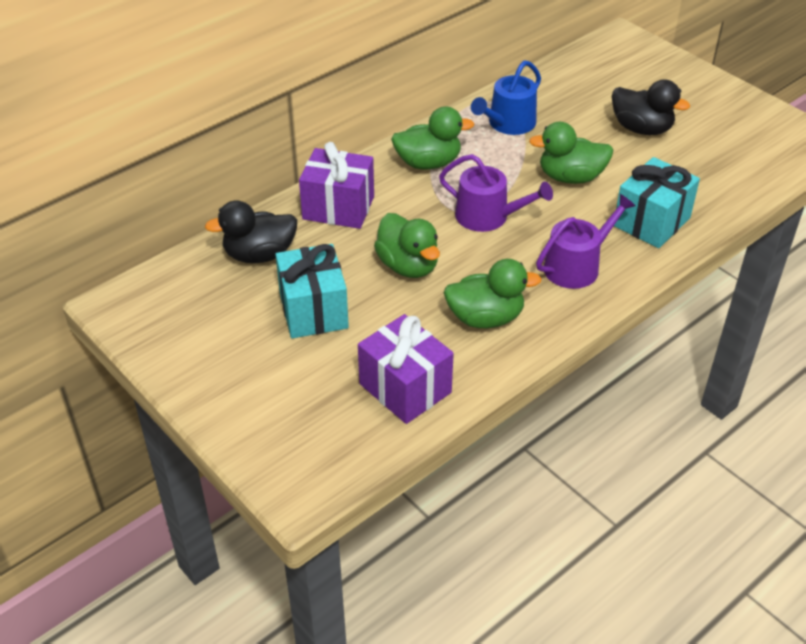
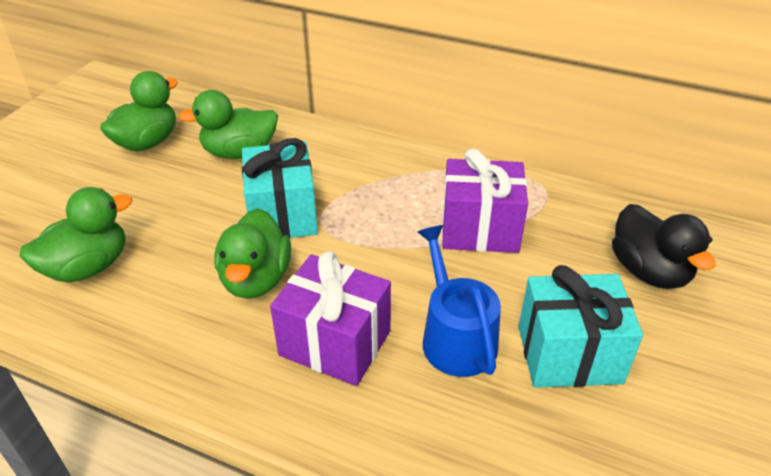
black duck: 2 -> 1
purple watering can: 2 -> 0

